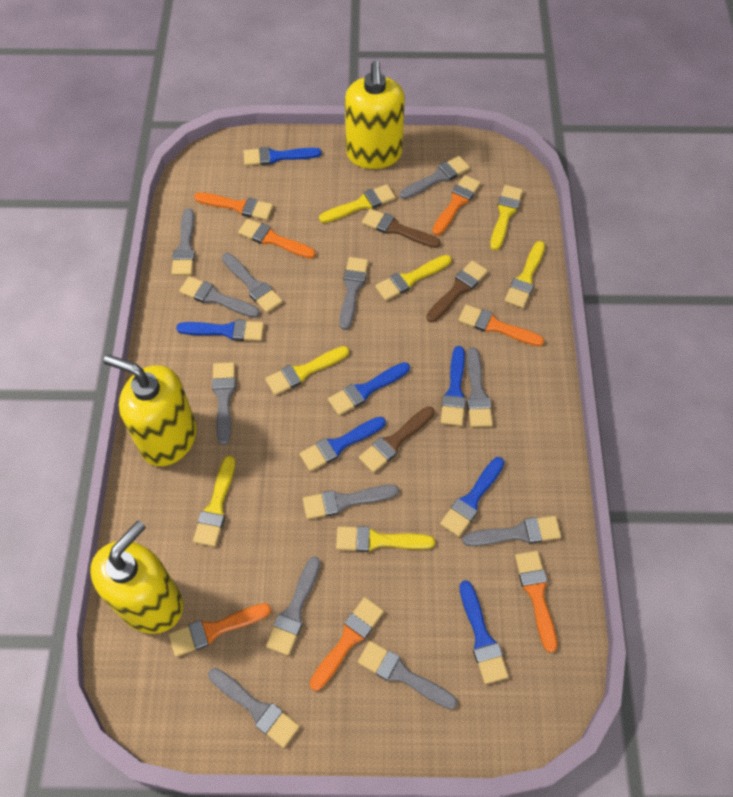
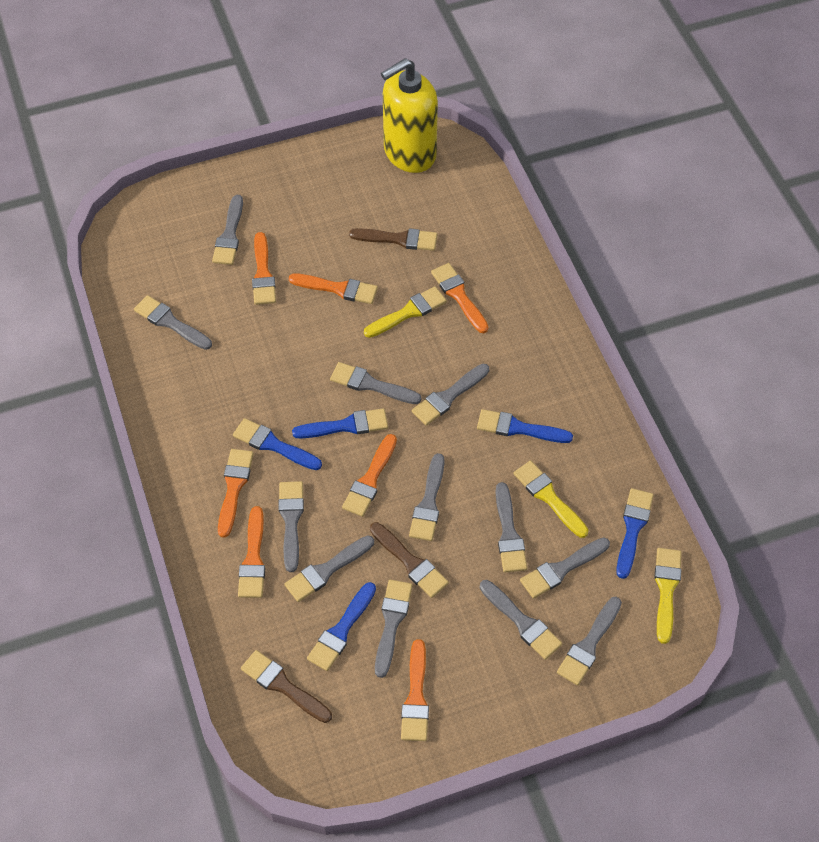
blue brush: 7 -> 5
yellow brush: 7 -> 3
yellow soap dispenser: 3 -> 1

